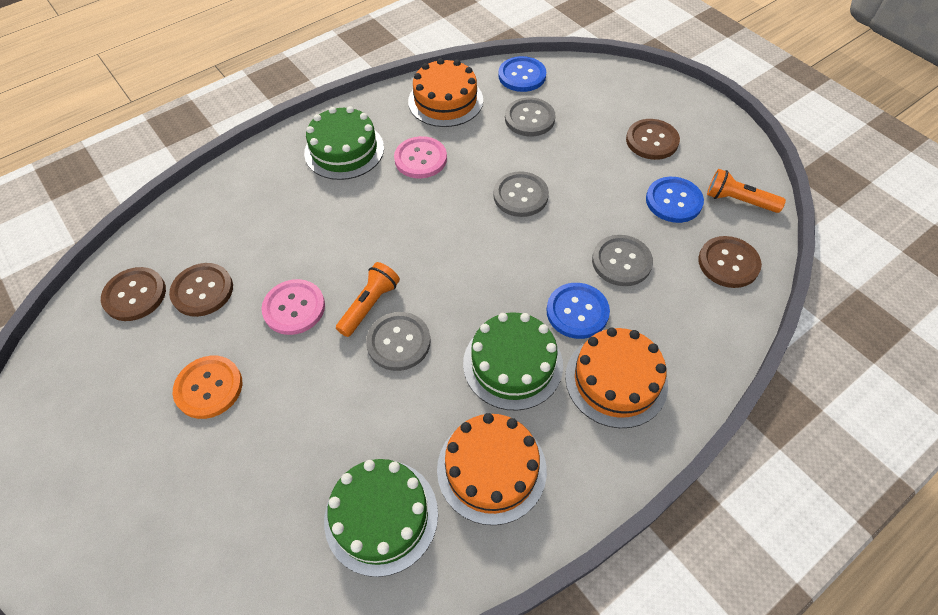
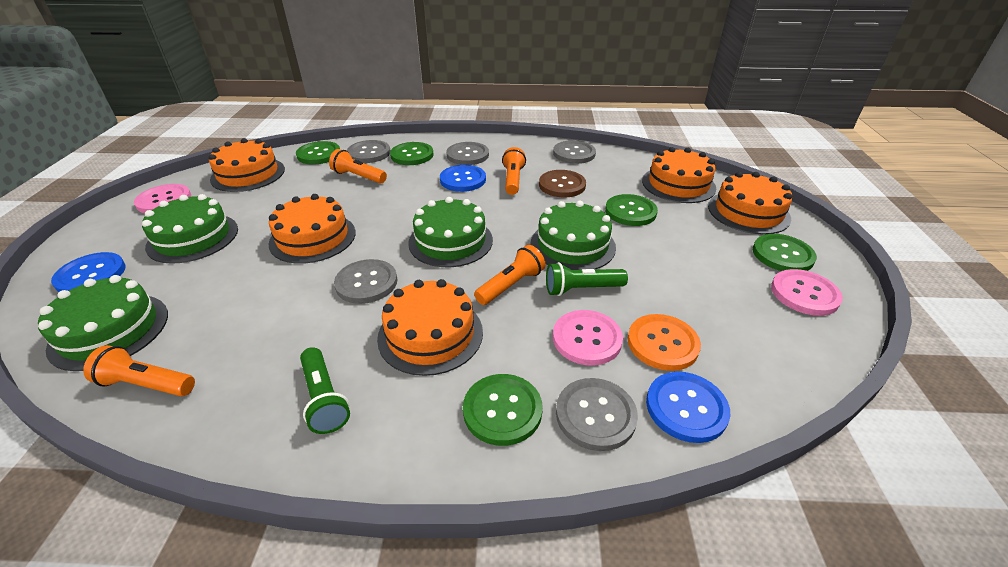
brown button: 4 -> 1
green button: 0 -> 5
green cake: 3 -> 4
green flashlight: 0 -> 2
grey button: 4 -> 5
orange cake: 3 -> 5
orange flashlight: 2 -> 4
pink button: 2 -> 3

